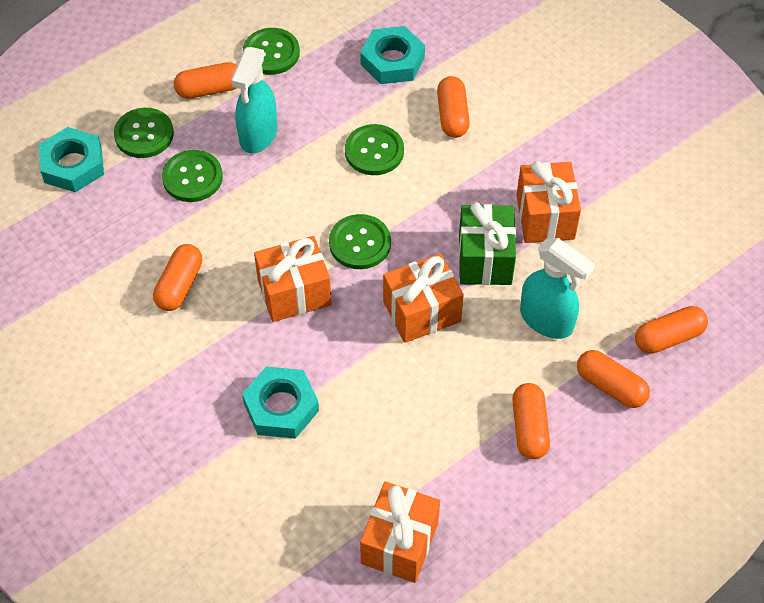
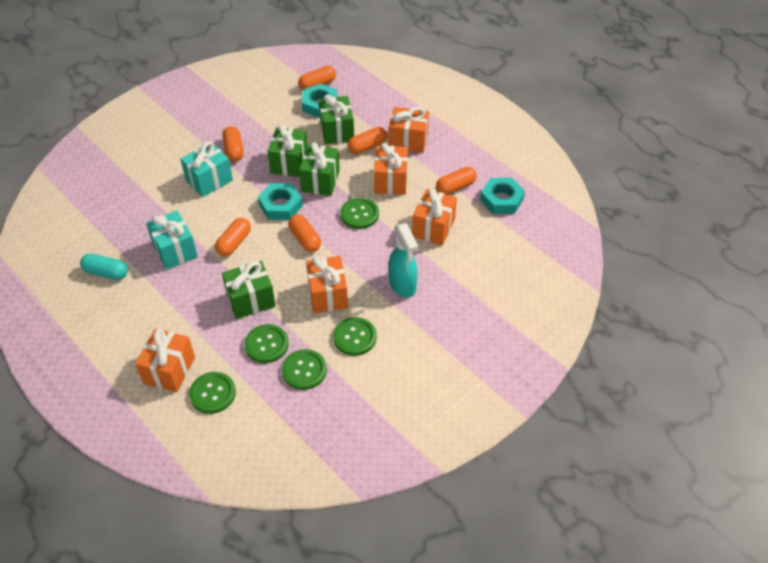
green gift: 1 -> 4
orange gift: 4 -> 5
turquoise capsule: 0 -> 1
turquoise gift: 0 -> 2
turquoise spray bottle: 2 -> 1

